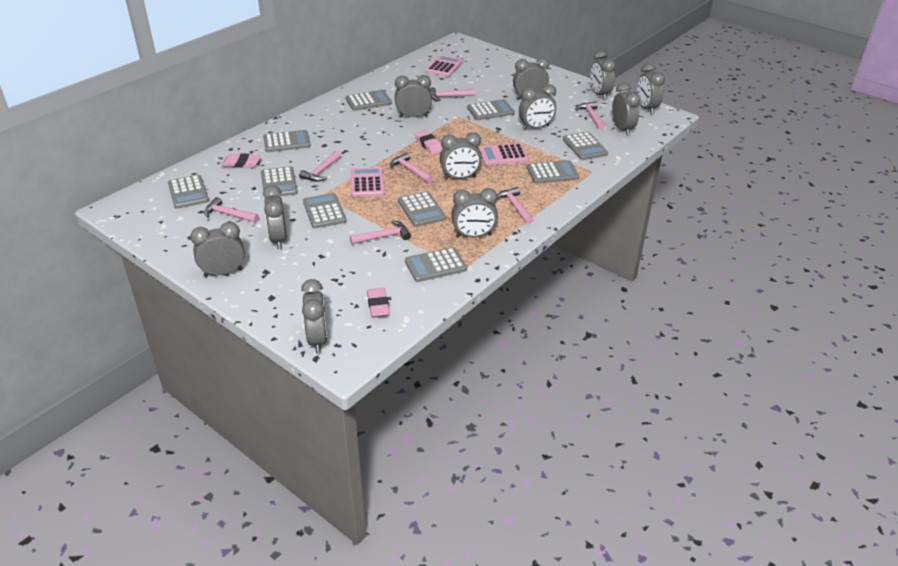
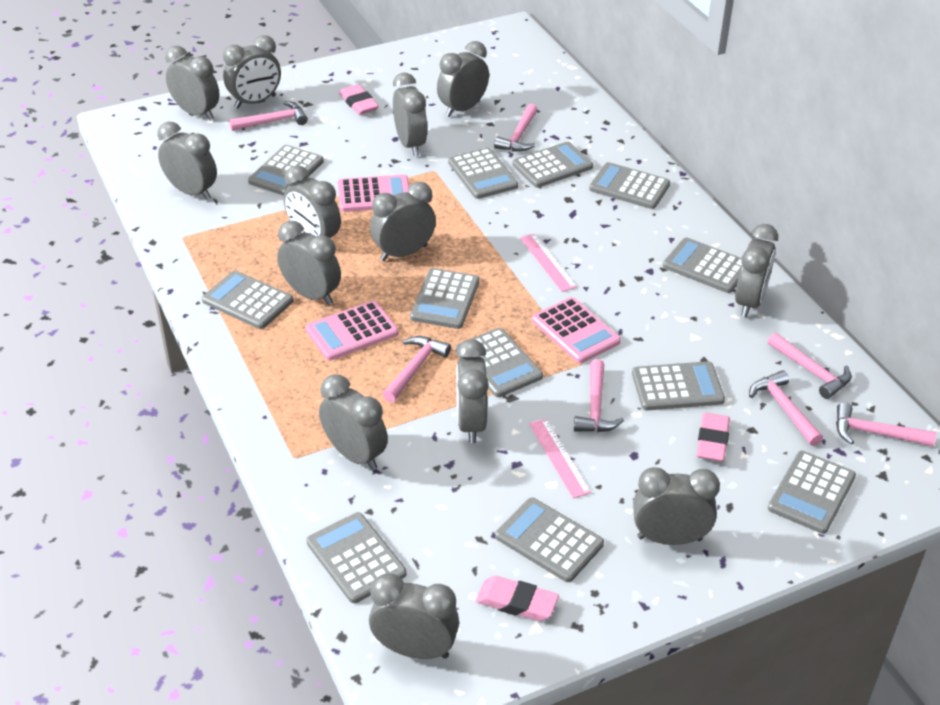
grey calculator: 10 -> 12
grey clock: 11 -> 13
pink ruler: 0 -> 2

